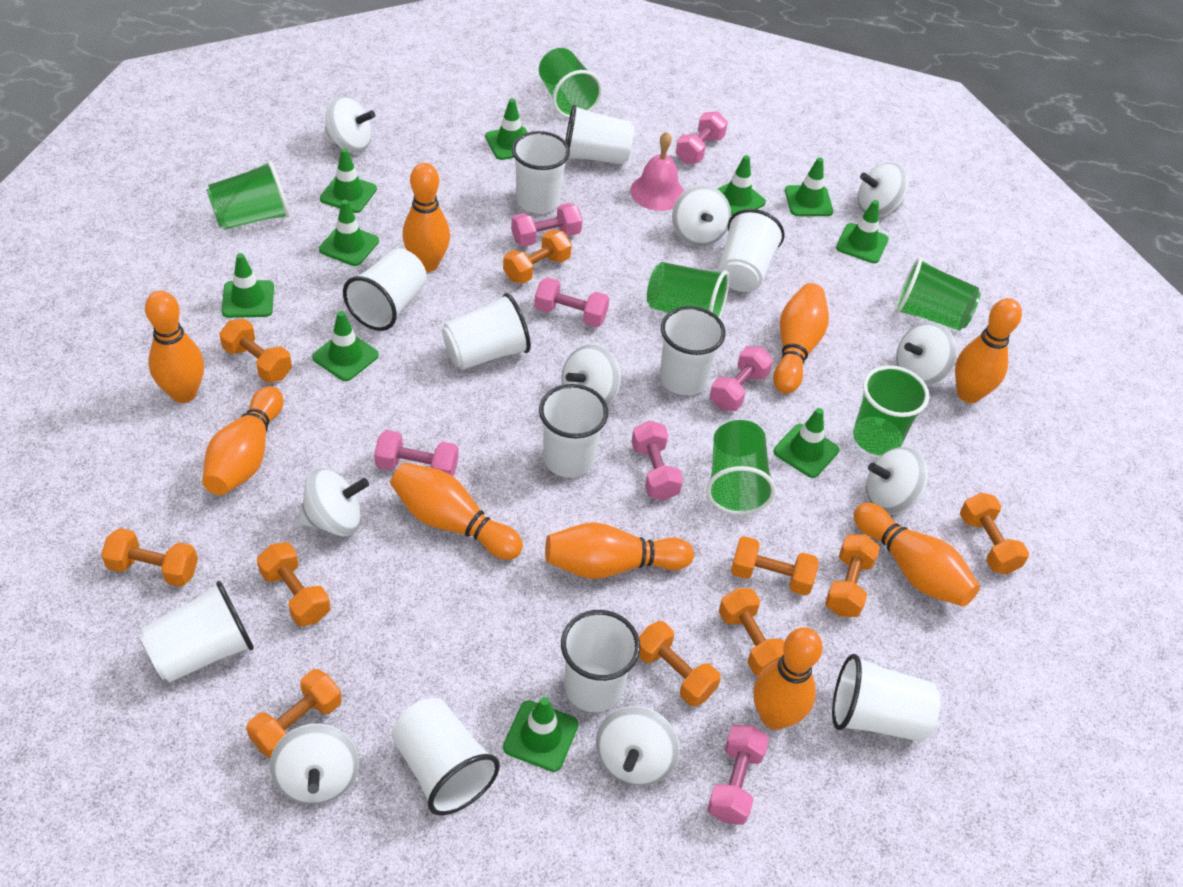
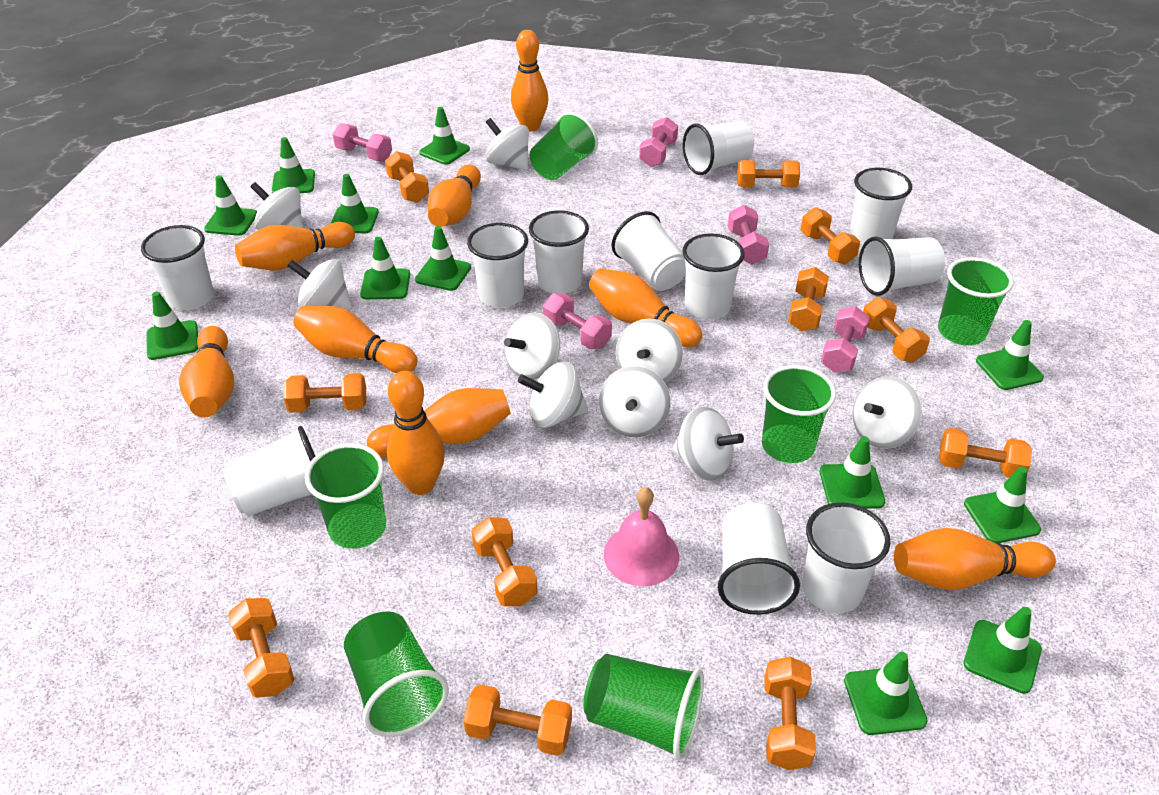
green traffic cone: 10 -> 12
orange dumbbell: 10 -> 11
pink dumbbell: 7 -> 5

